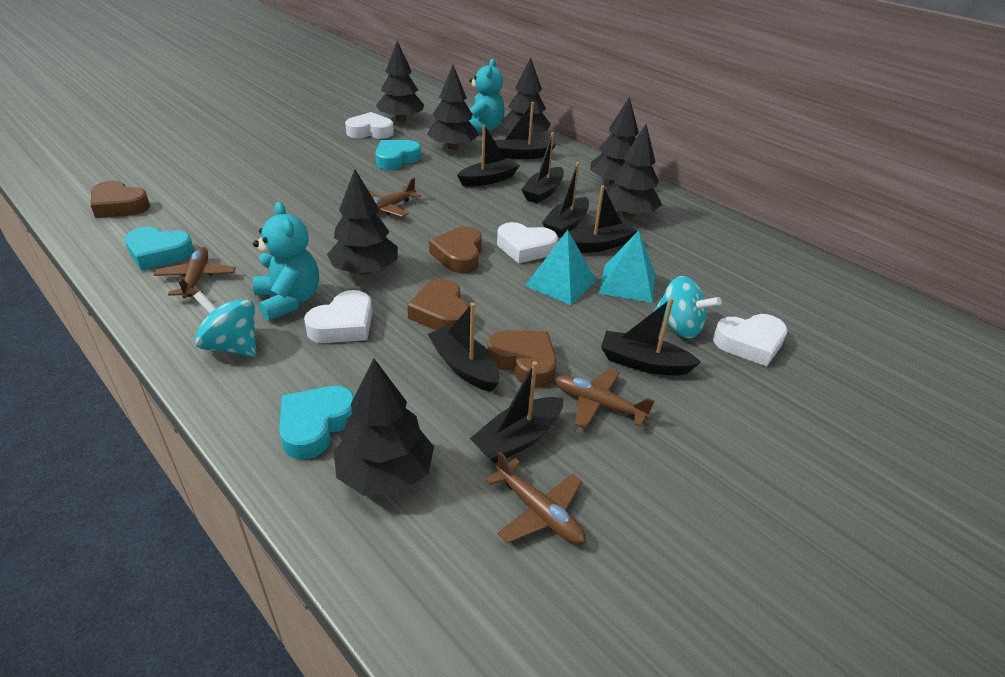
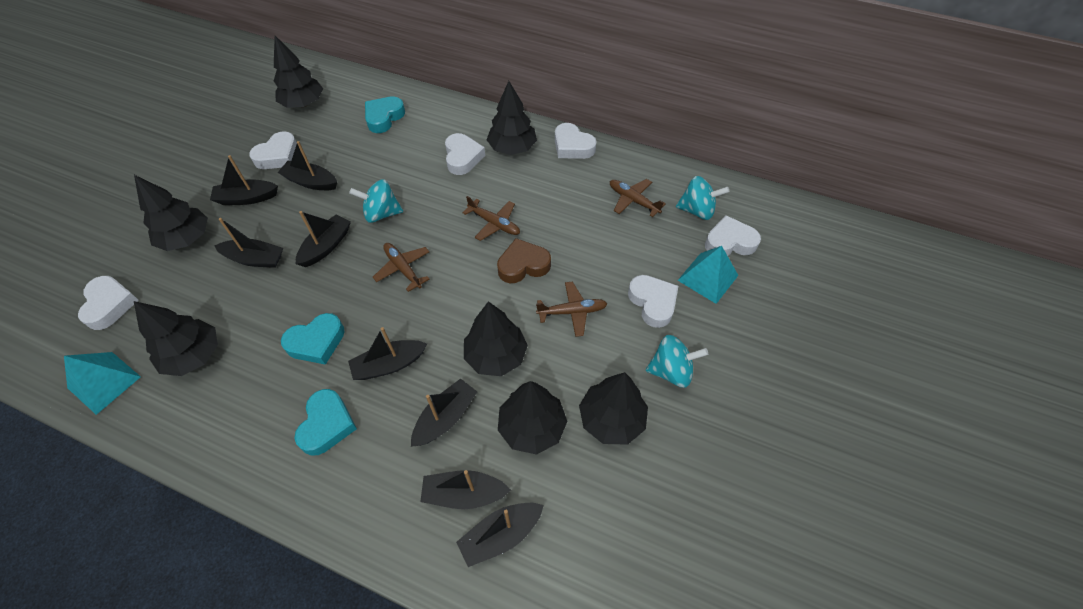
brown heart: 4 -> 1
turquoise spinning top: 2 -> 3
turquoise teddy bear: 2 -> 0
white heart: 4 -> 6

